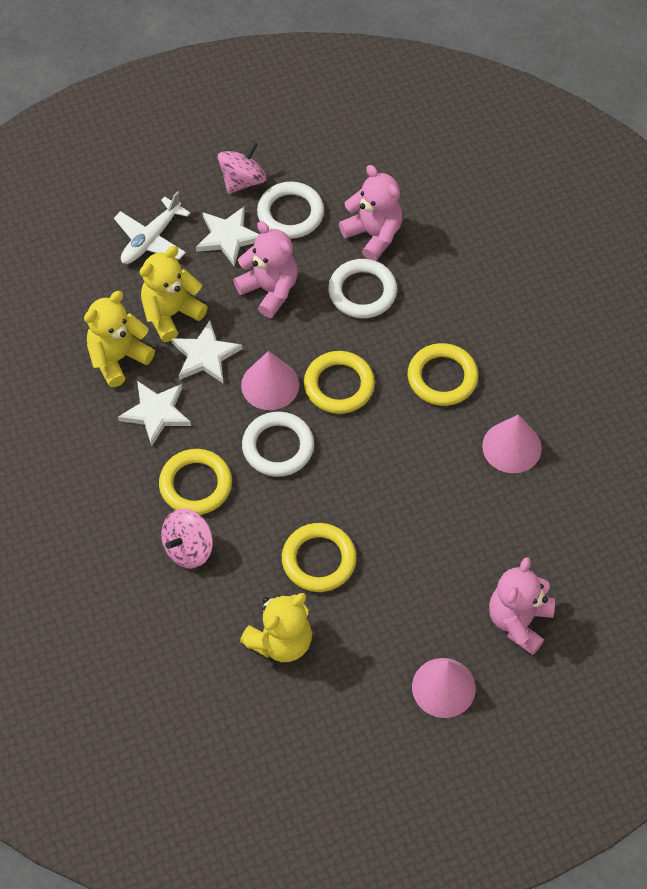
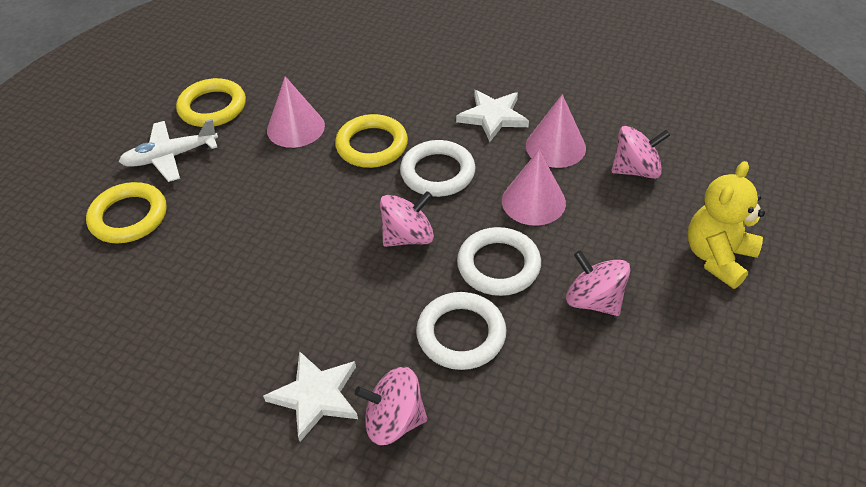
pink spinning top: 2 -> 4
pink teddy bear: 3 -> 0
white star: 3 -> 2
yellow ring: 4 -> 3
yellow teddy bear: 3 -> 1

